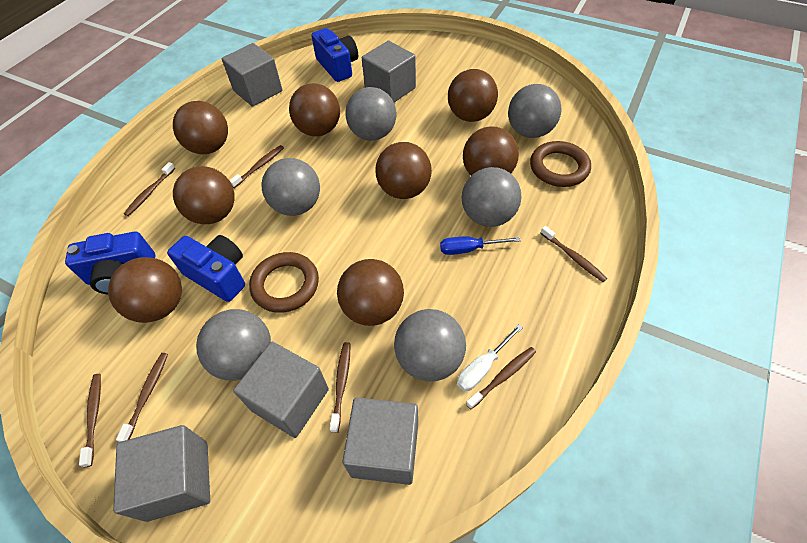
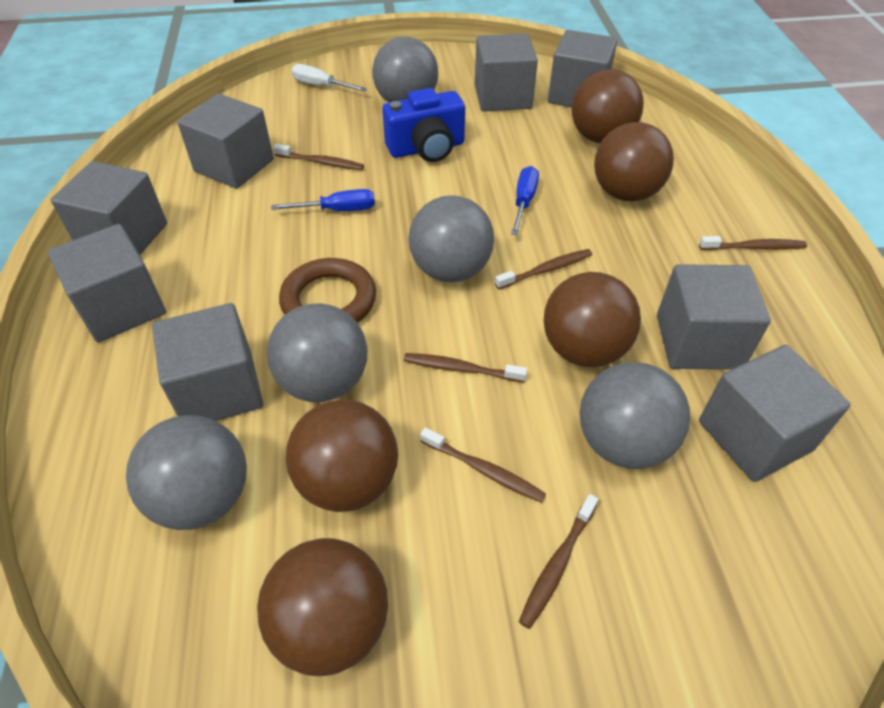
blue camera: 3 -> 1
blue screwdriver: 1 -> 2
brown ball: 8 -> 5
brown ring: 2 -> 1
brown toothbrush: 7 -> 6
grey ball: 6 -> 5
grey cube: 5 -> 8

